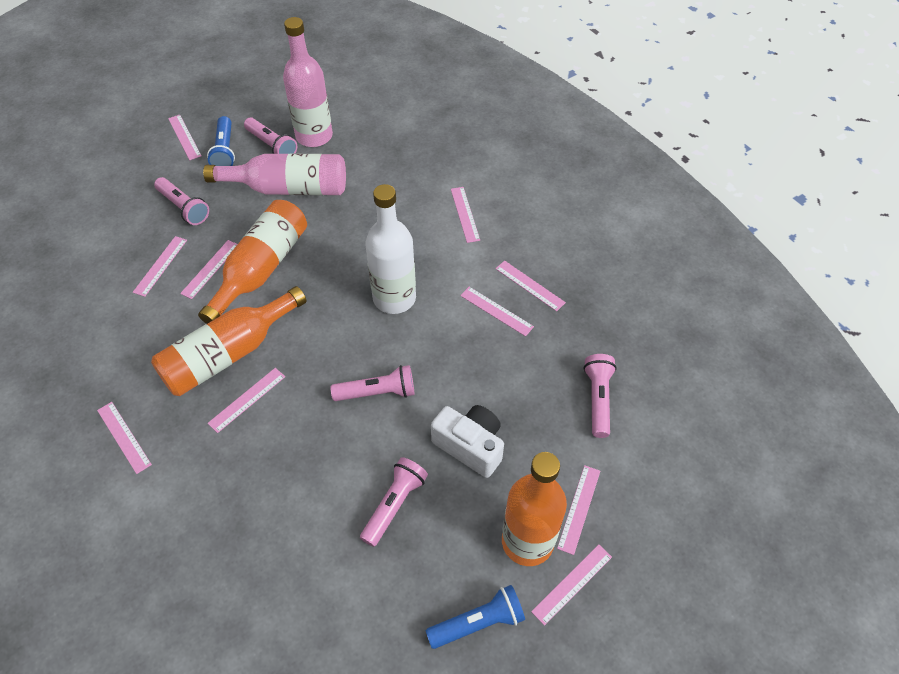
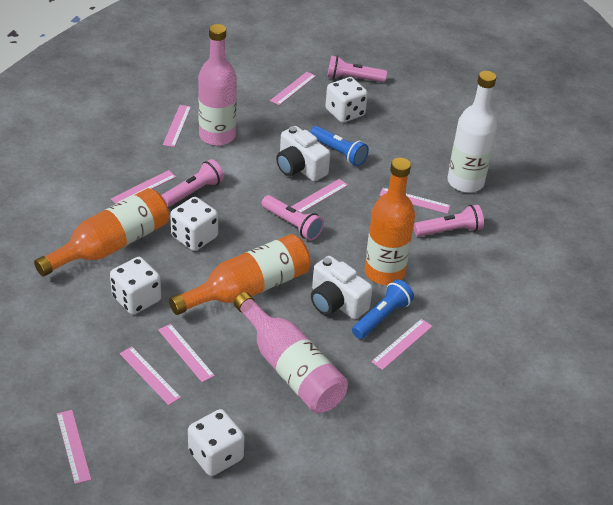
pink flashlight: 5 -> 4
pink ruler: 10 -> 9
white camera: 1 -> 2
white dice: 0 -> 4

